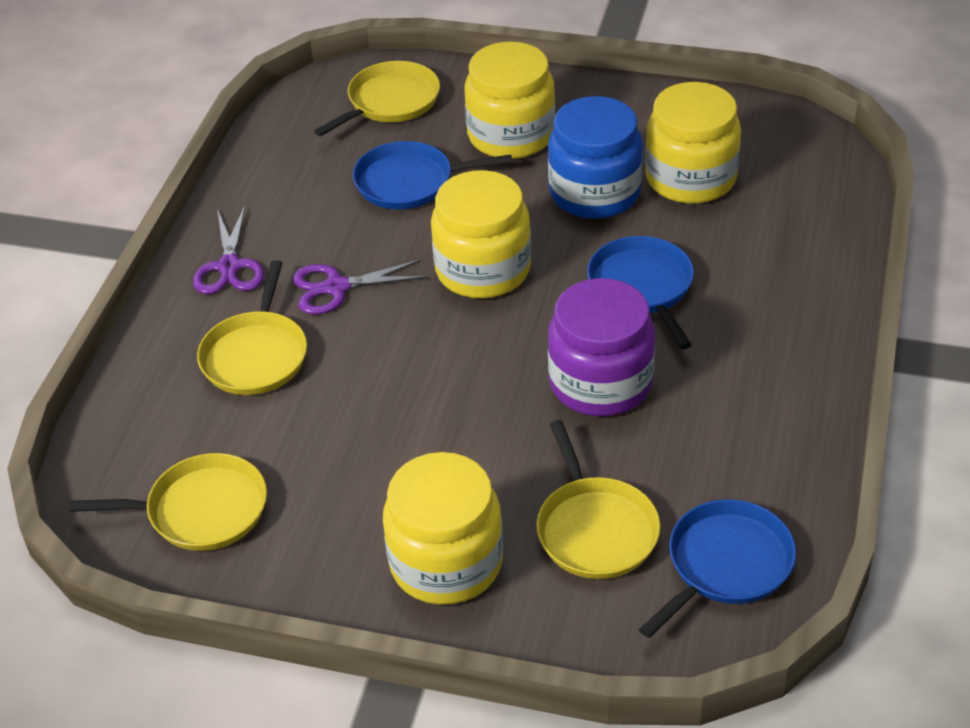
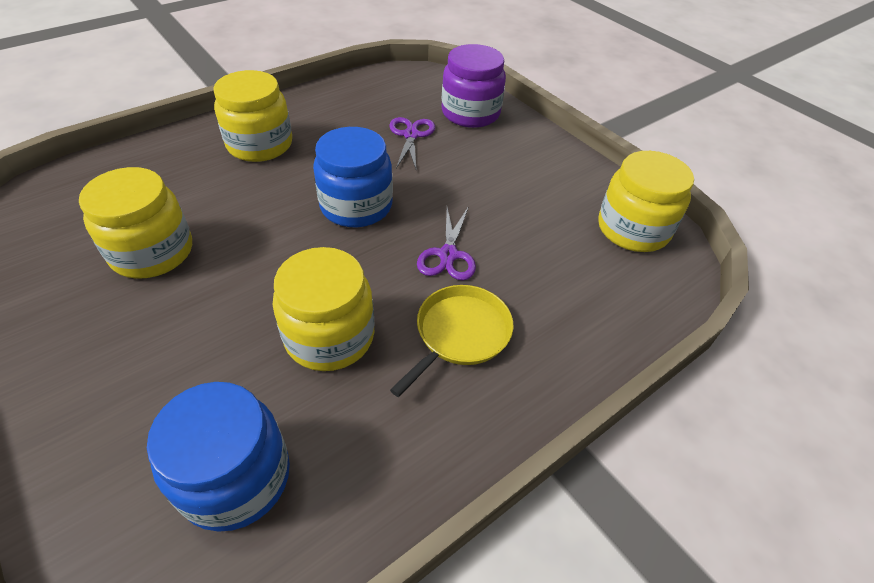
blue jar: 1 -> 2
blue pan: 3 -> 0
yellow pan: 4 -> 1

